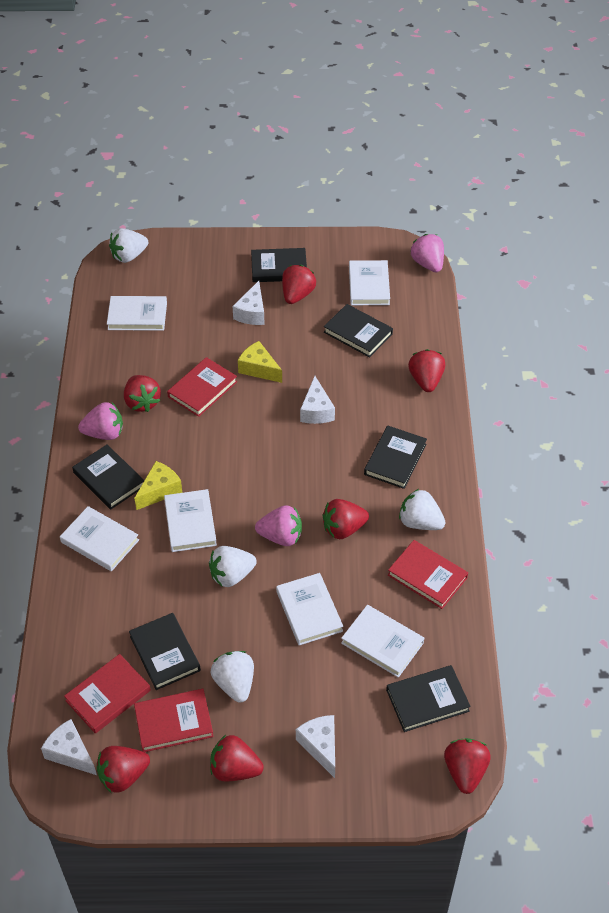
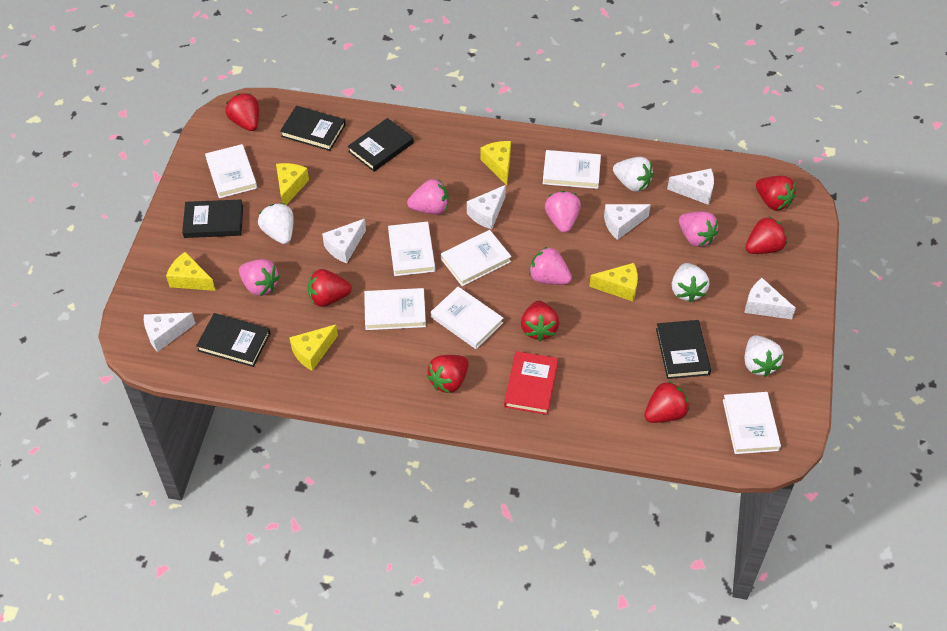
black book: 6 -> 5
pink strawberry: 3 -> 5
red book: 4 -> 1
white book: 6 -> 7
white cheese: 4 -> 6
yellow cheese: 2 -> 5

